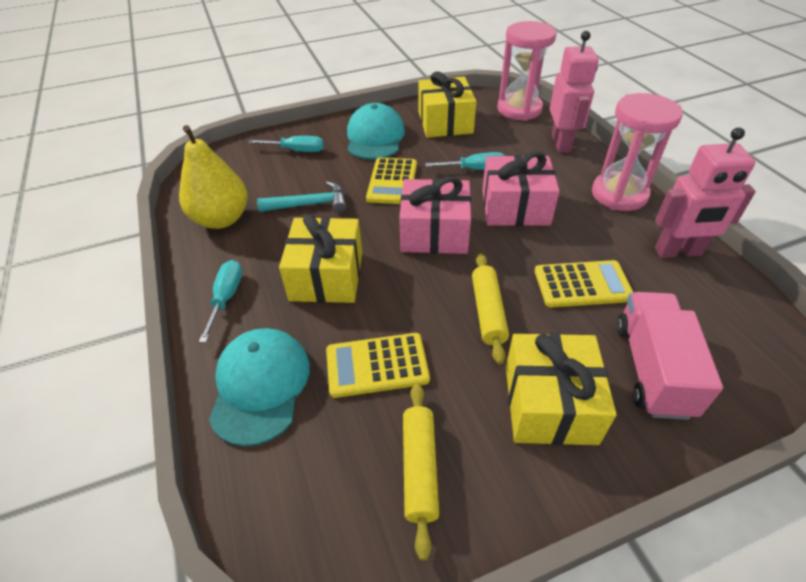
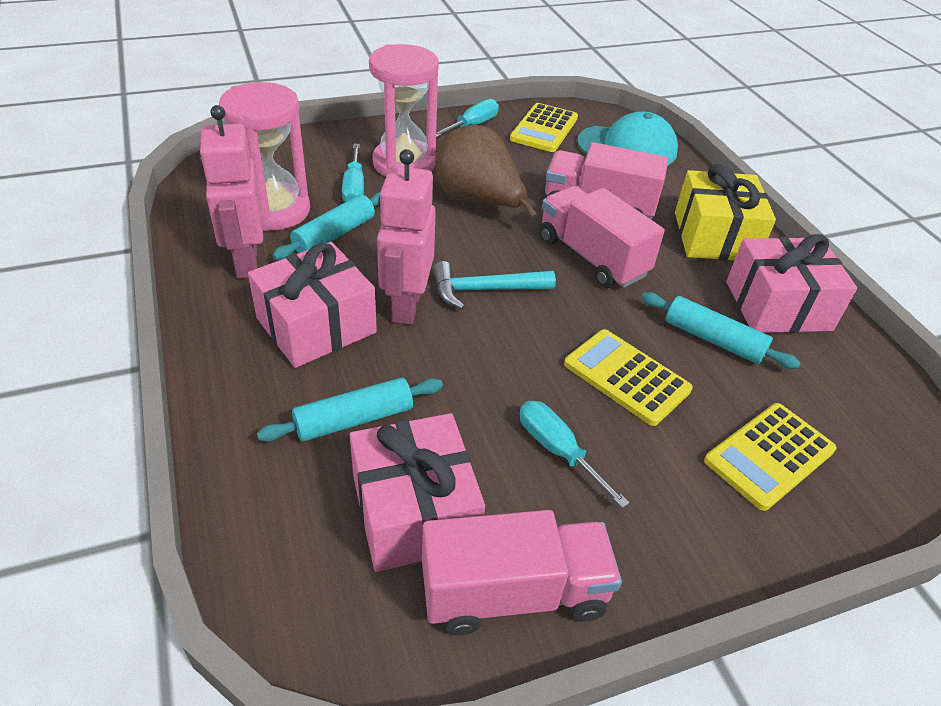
brown pear: 0 -> 1
pink gift: 2 -> 3
pink truck: 1 -> 3
turquoise cap: 2 -> 1
turquoise rolling pin: 0 -> 3
yellow gift: 3 -> 1
yellow pear: 1 -> 0
yellow rolling pin: 2 -> 0

